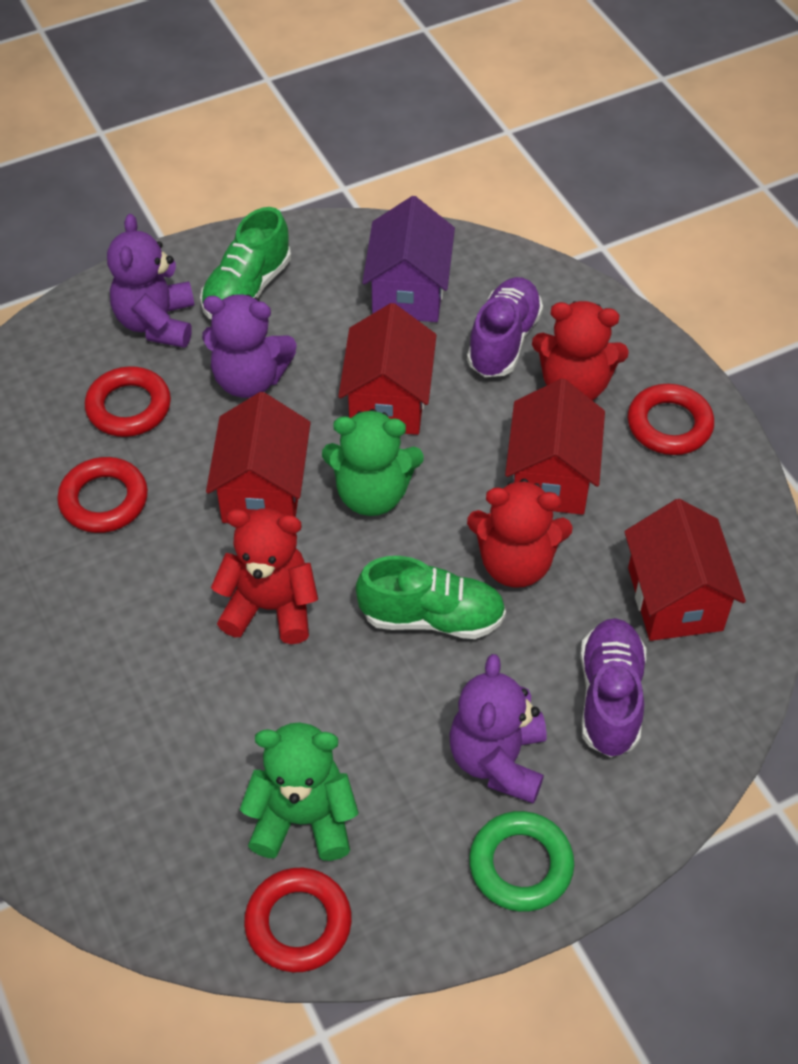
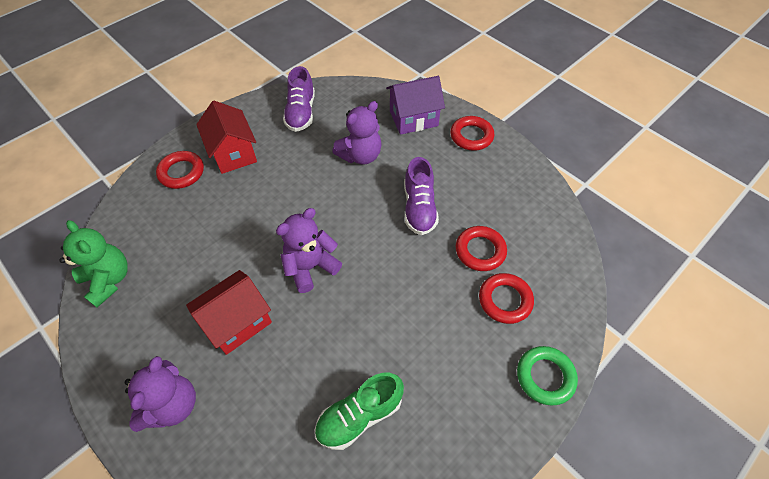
green shoe: 2 -> 1
green teddy bear: 2 -> 1
red house: 4 -> 2
red teddy bear: 3 -> 0

